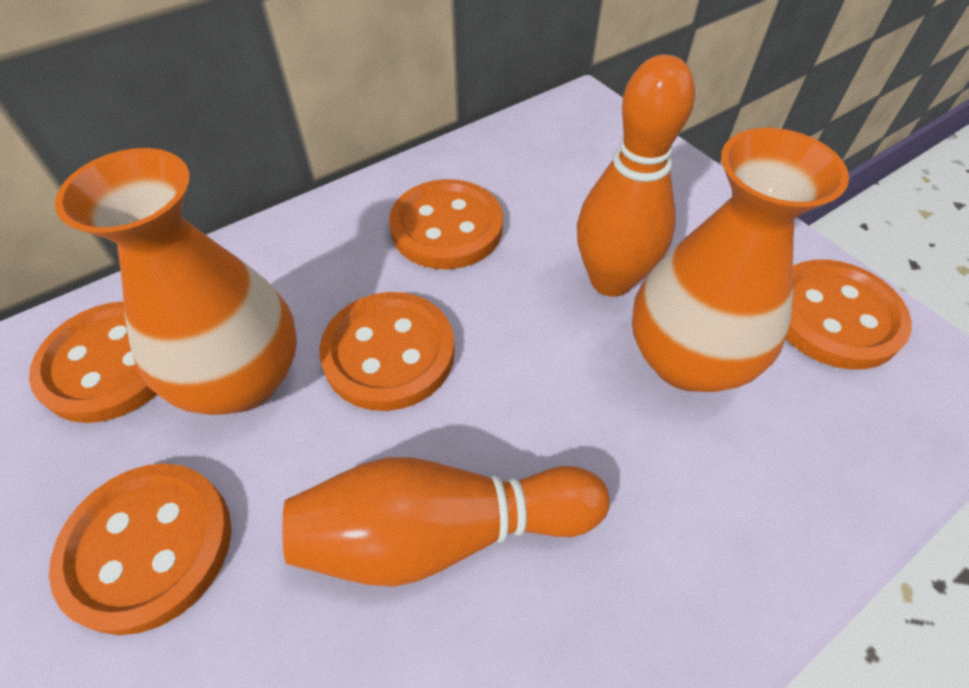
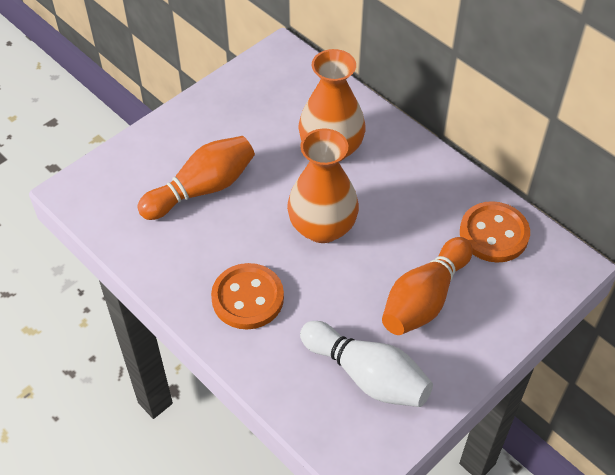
orange button: 5 -> 2
white bowling pin: 0 -> 1

